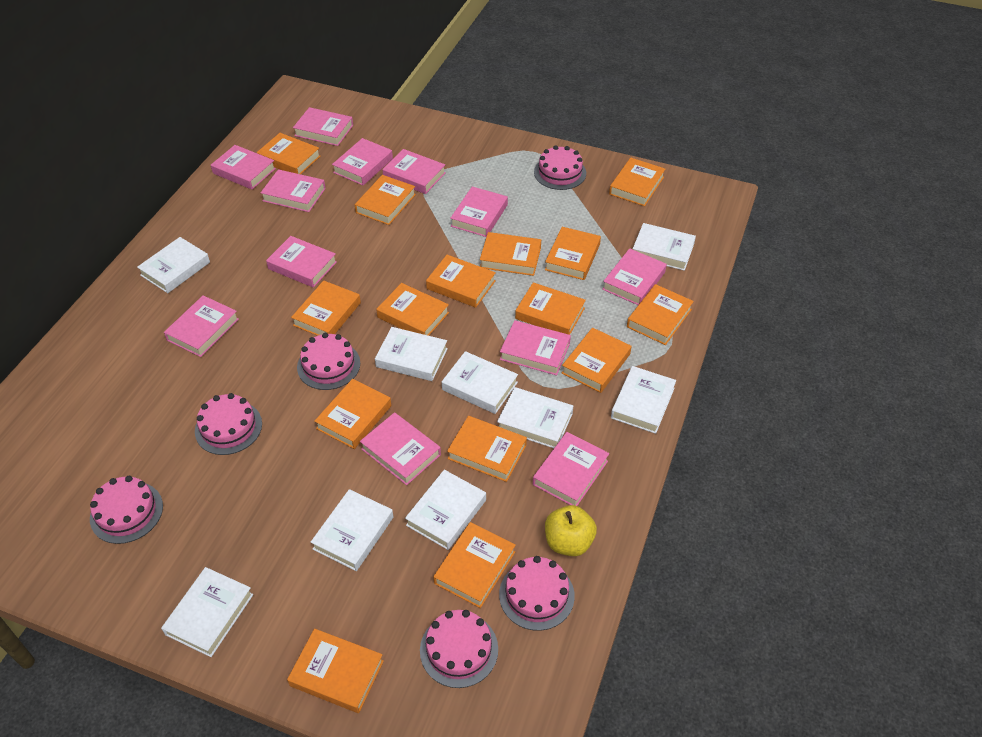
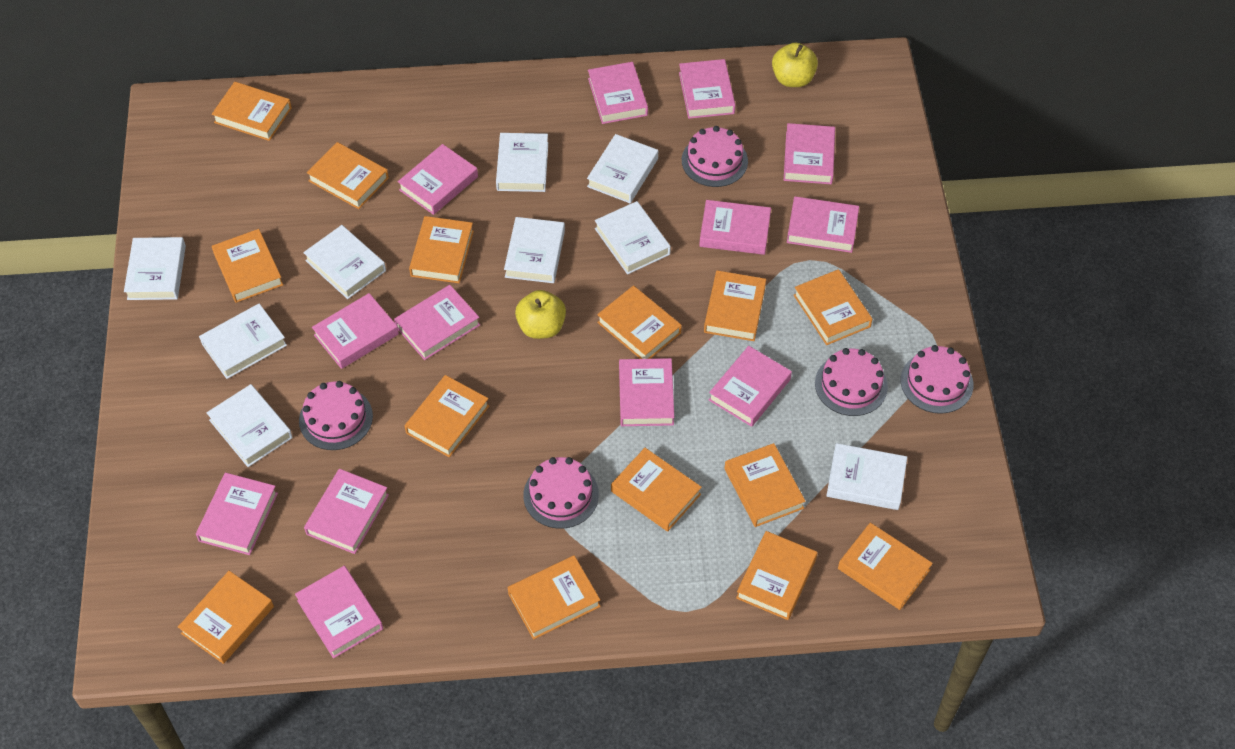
orange book: 15 -> 14
pink book: 12 -> 13
pink cake: 6 -> 5
yellow apple: 1 -> 2

